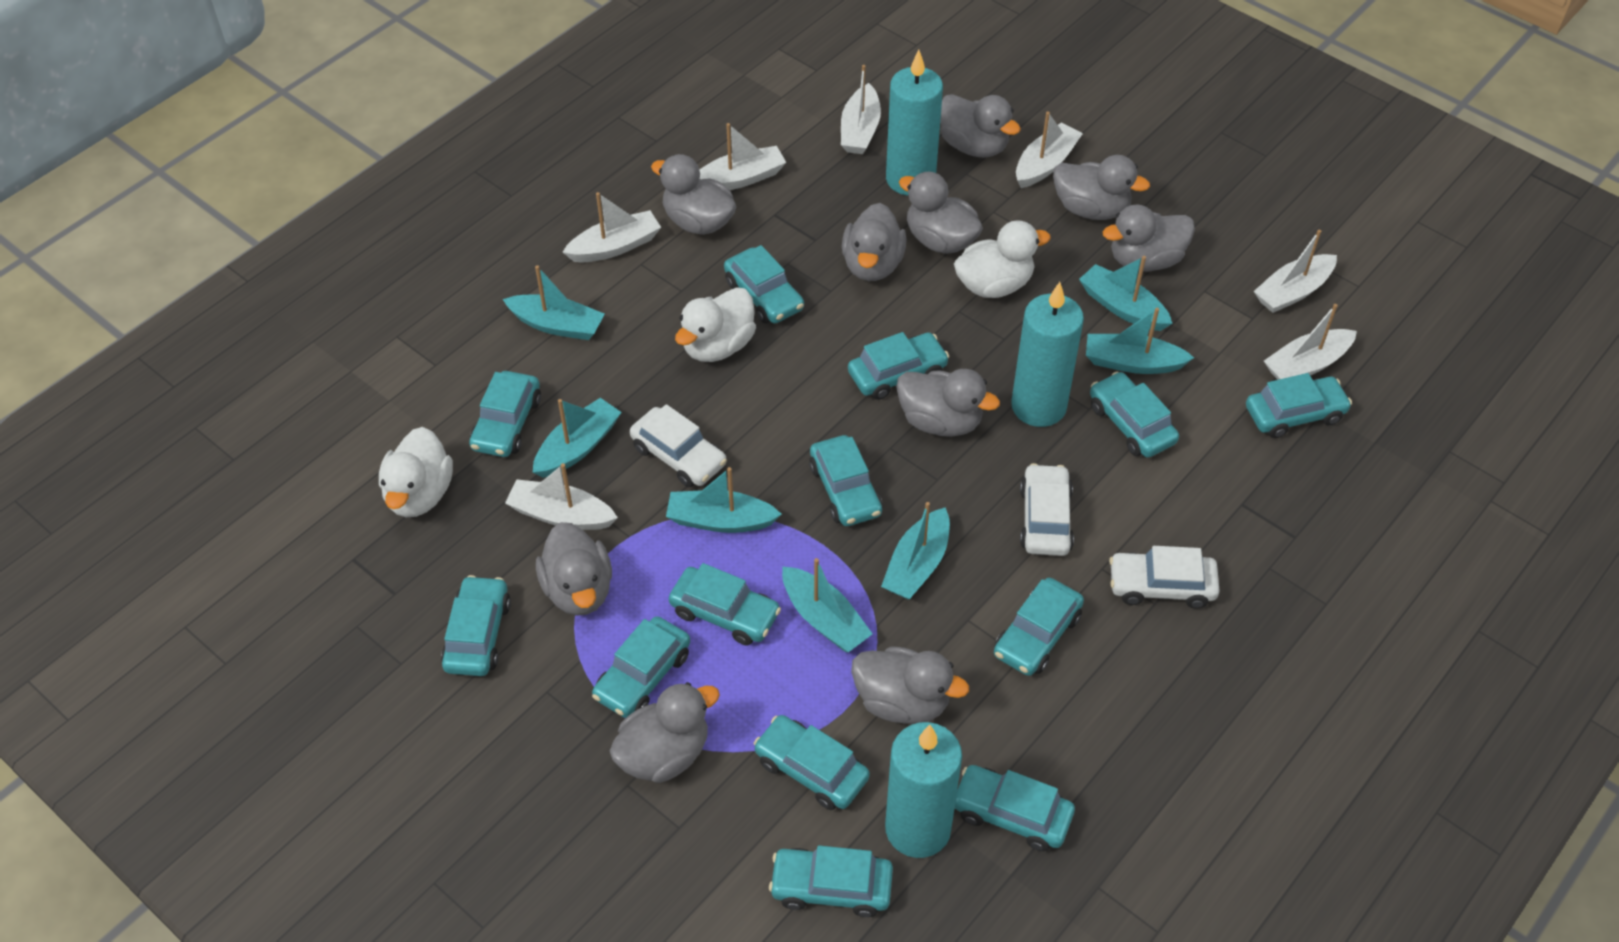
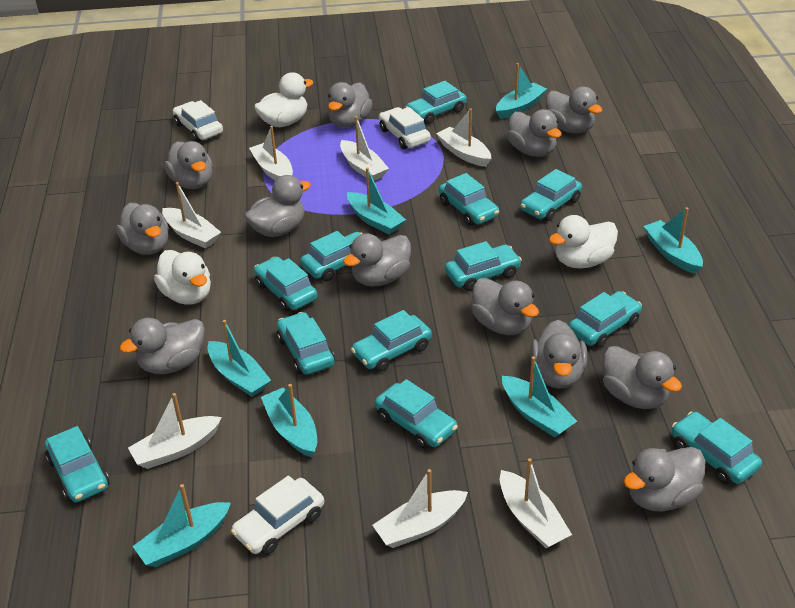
grey duck: 10 -> 12
turquoise candle: 3 -> 0
turquoise car: 13 -> 12

